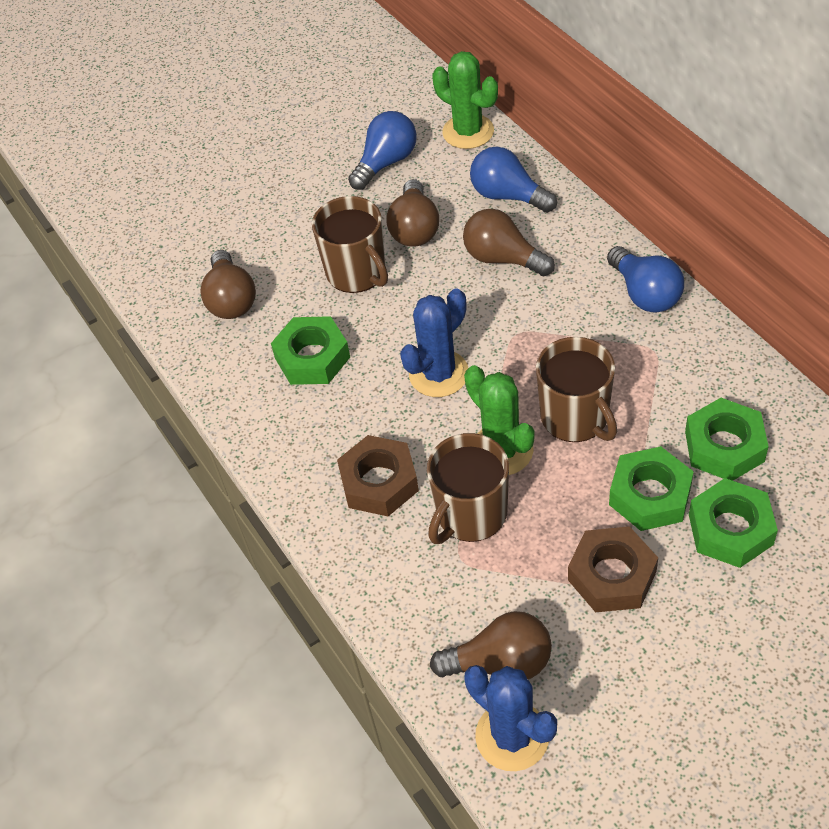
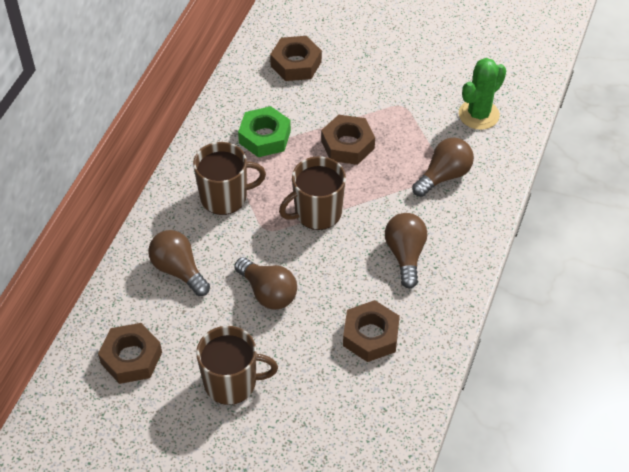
blue cactus: 2 -> 0
blue light bulb: 3 -> 0
brown nut: 2 -> 4
green cactus: 2 -> 1
green nut: 4 -> 1

